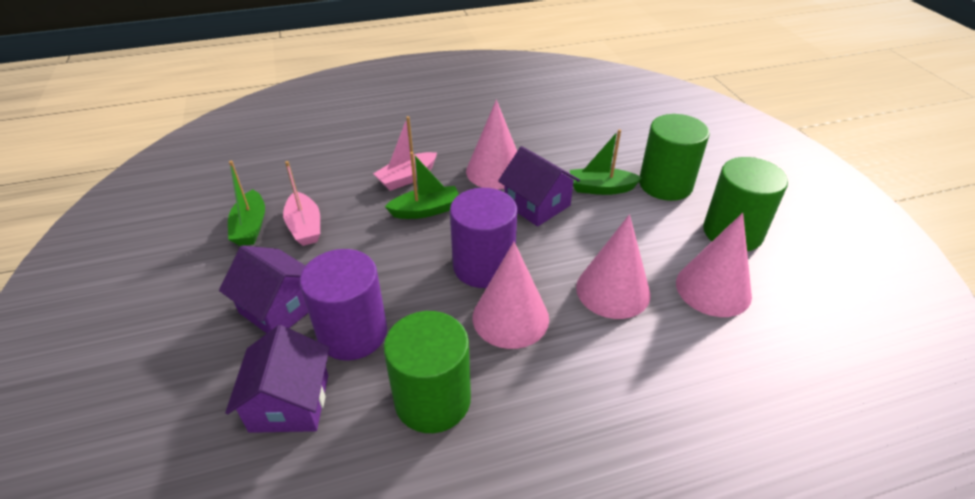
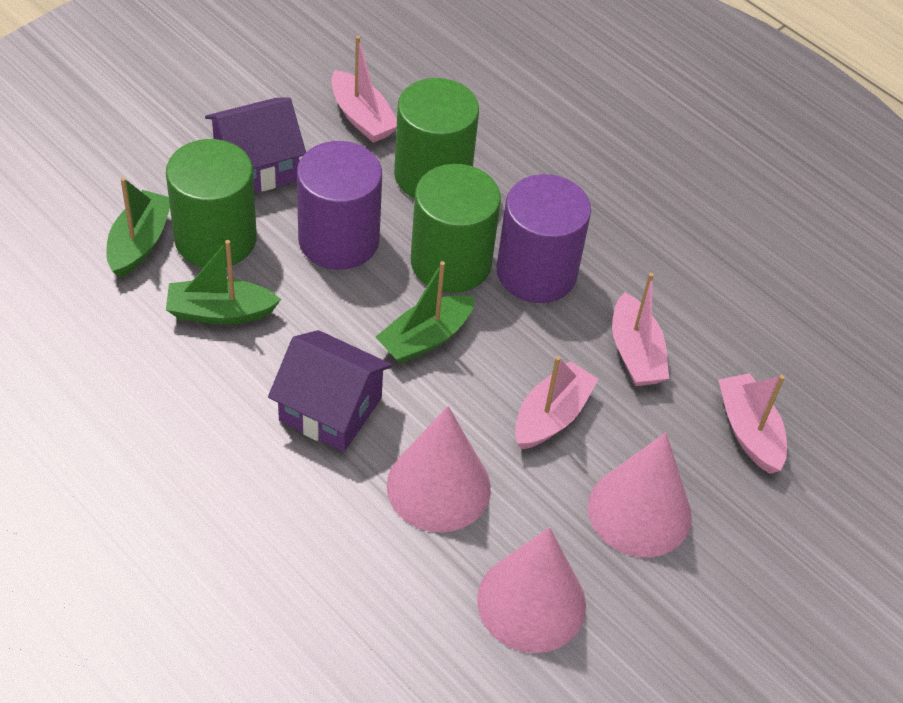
pink boat: 2 -> 4
pink cone: 4 -> 3
purple house: 3 -> 2

